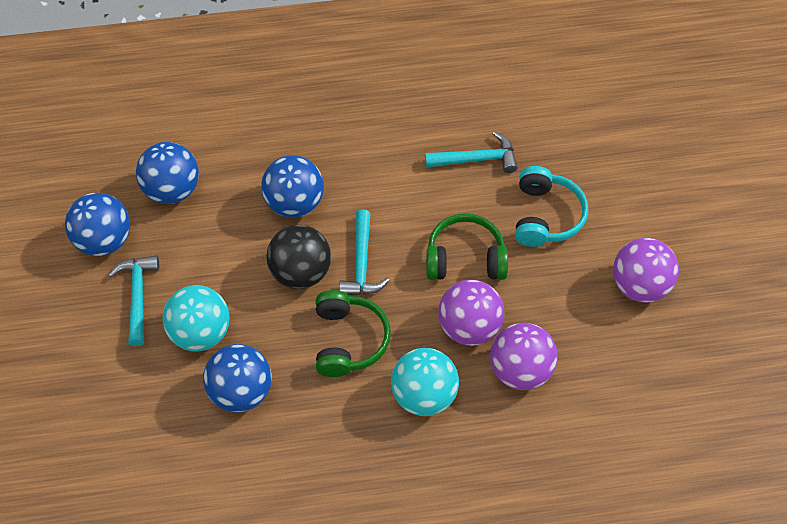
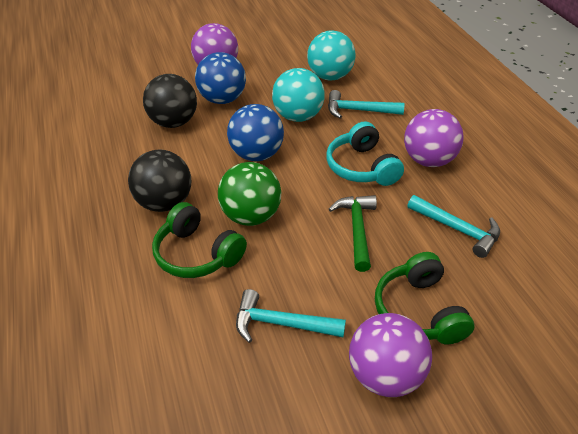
black ball: 1 -> 2
blue ball: 4 -> 2
green ball: 0 -> 1
green hammer: 0 -> 1

